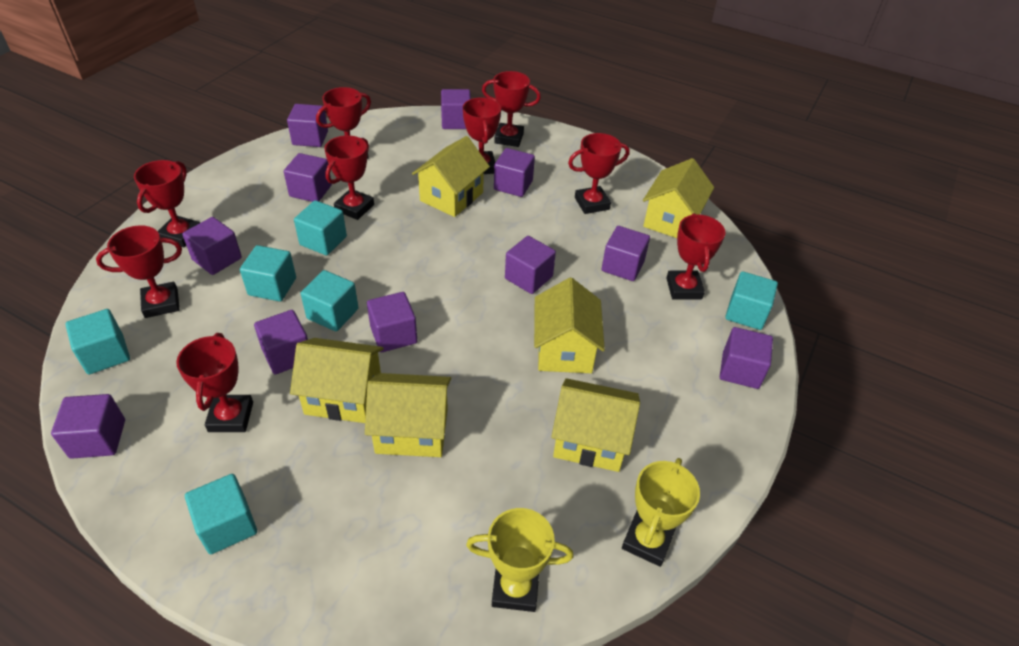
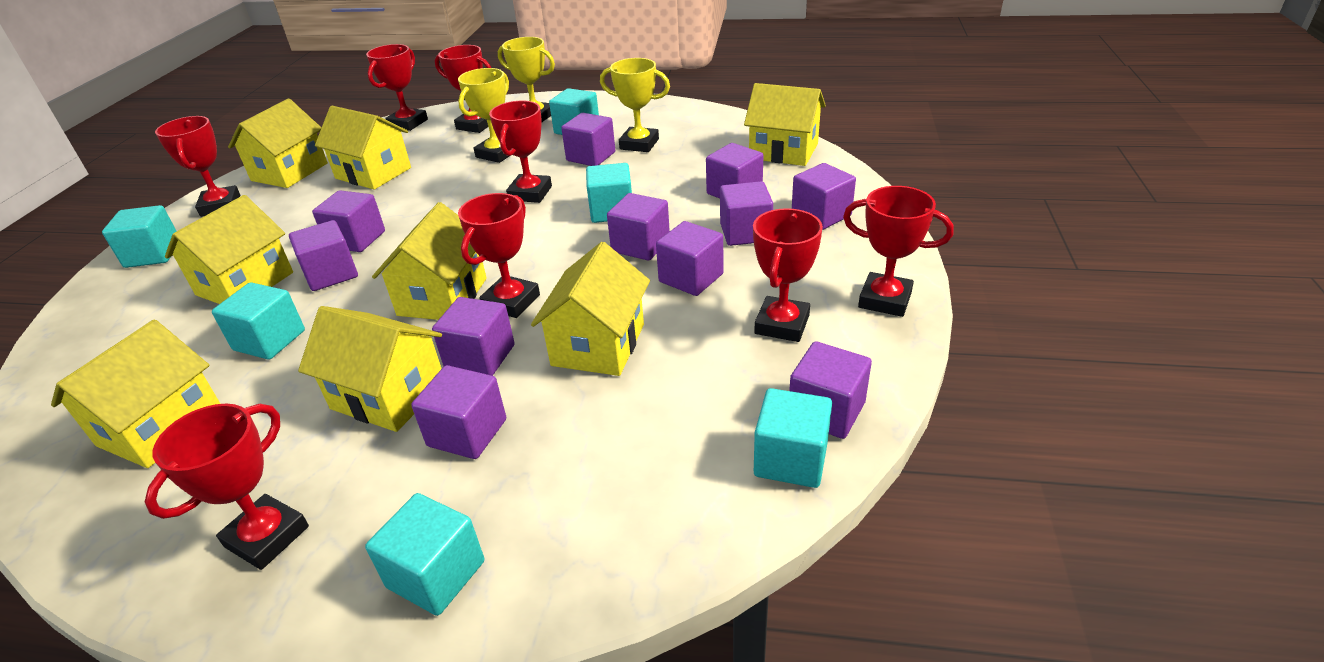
red trophy: 9 -> 8
yellow house: 6 -> 8
yellow trophy: 2 -> 3

